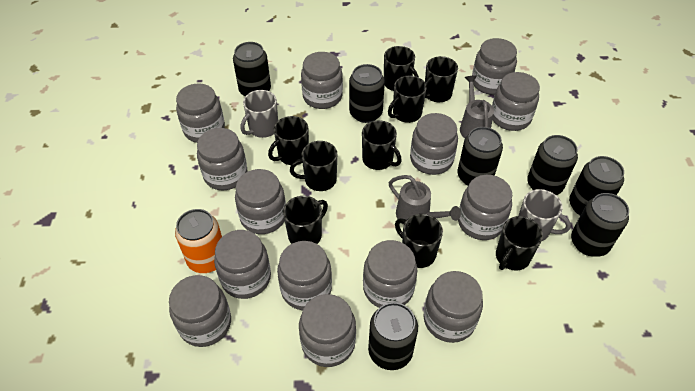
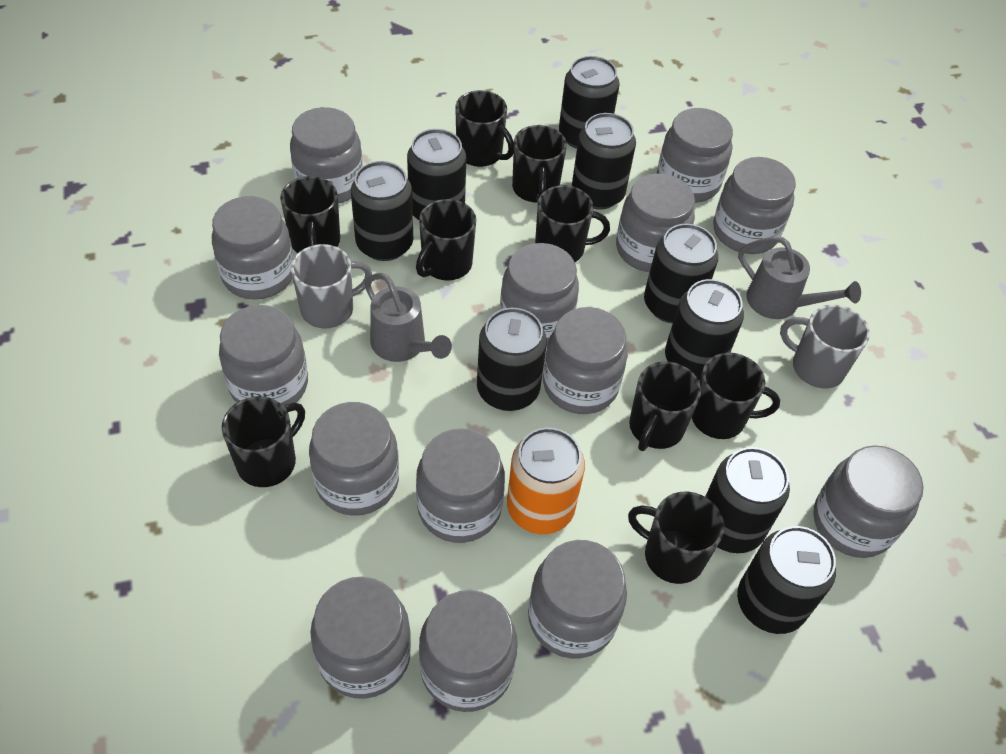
black can: 7 -> 9

